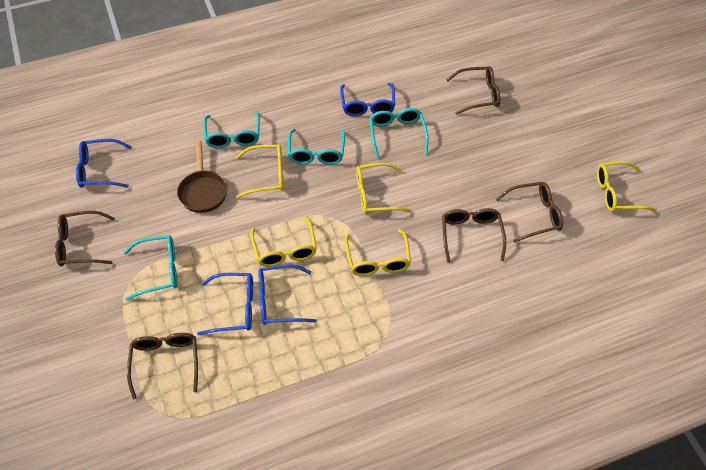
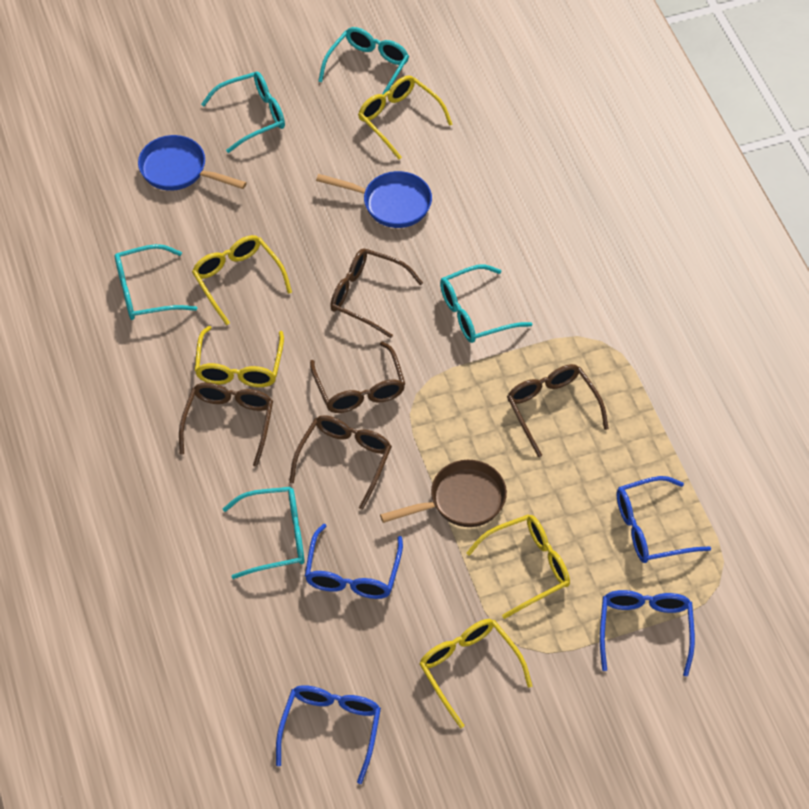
blue pan: 0 -> 2
turquoise glasses: 4 -> 5

